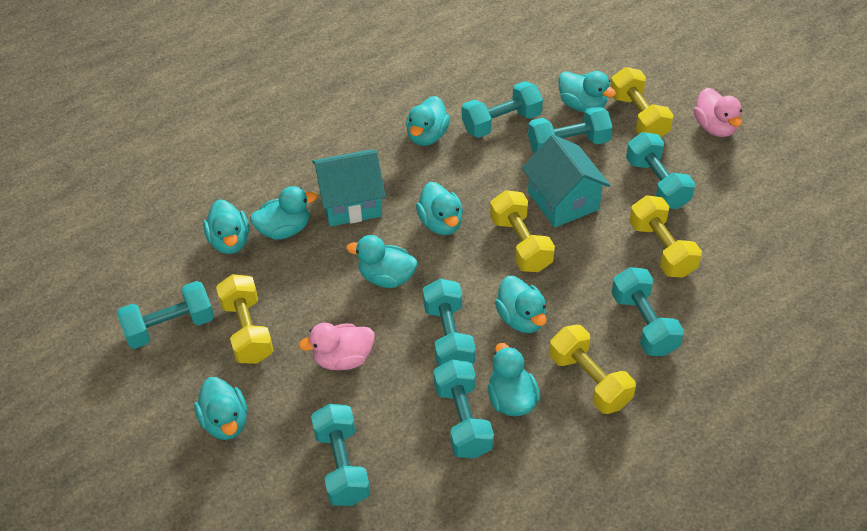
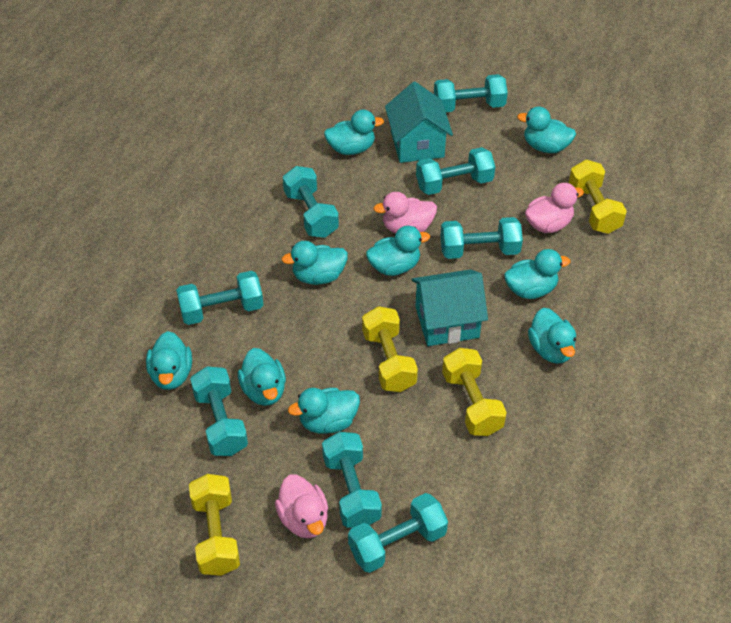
pink duck: 2 -> 3
yellow dumbbell: 5 -> 4

